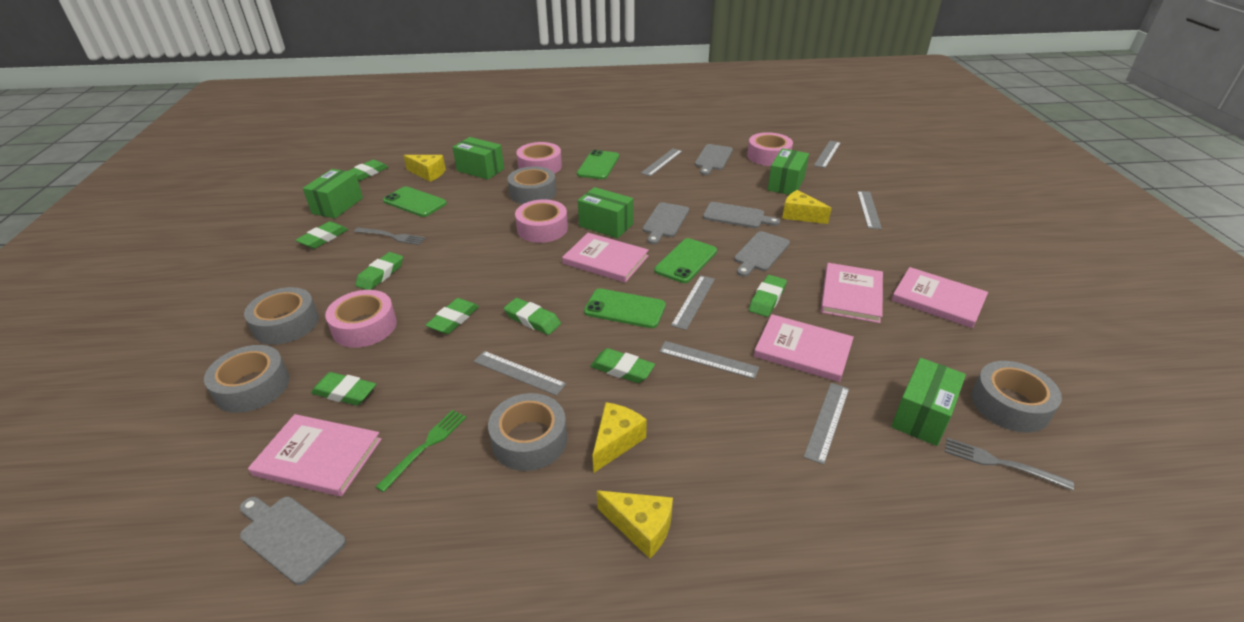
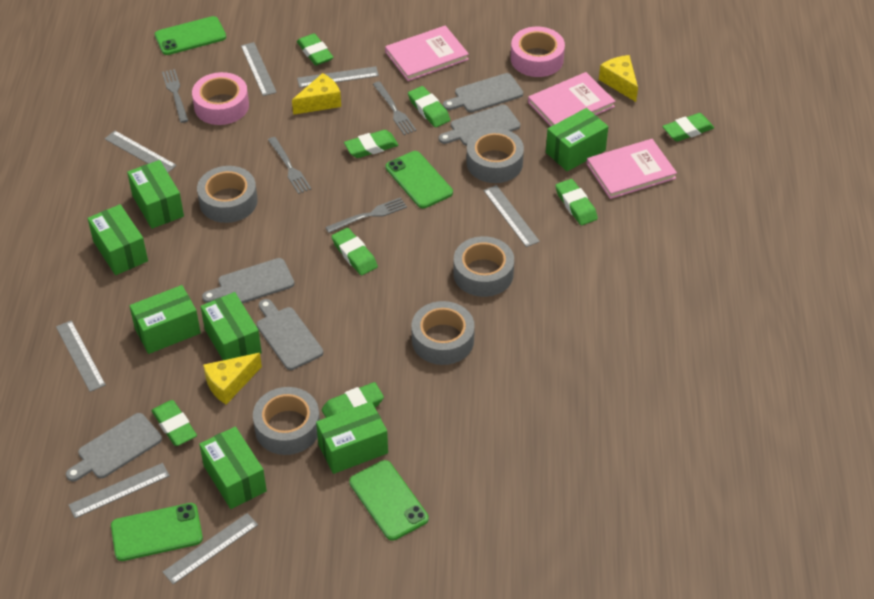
green box: 5 -> 7
green fork: 1 -> 0
grey fork: 2 -> 4
pink book: 5 -> 3
pink tape: 4 -> 2
yellow cheese: 4 -> 3

